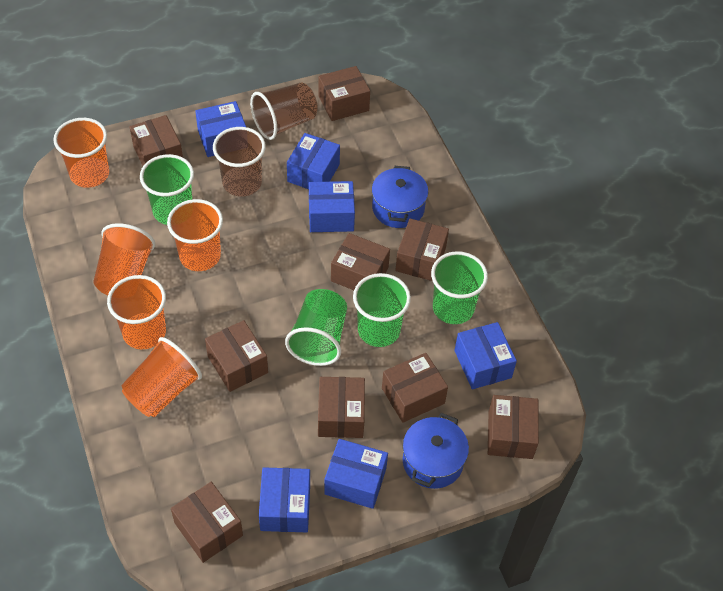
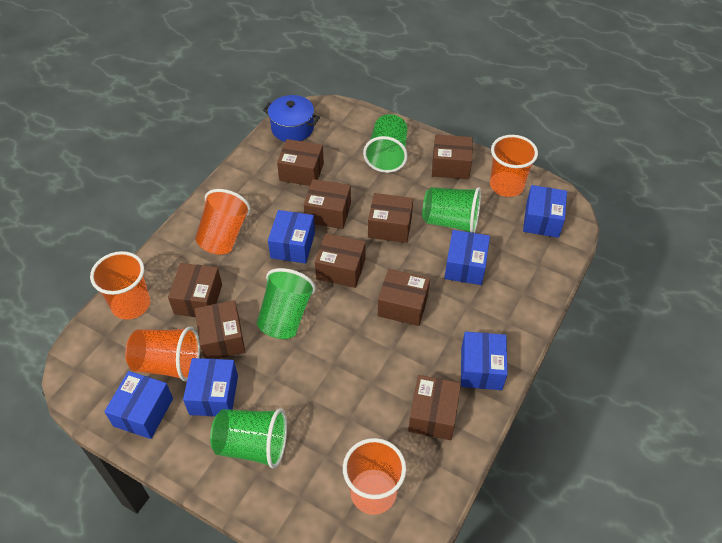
blue pot: 2 -> 1
brown cup: 2 -> 0

